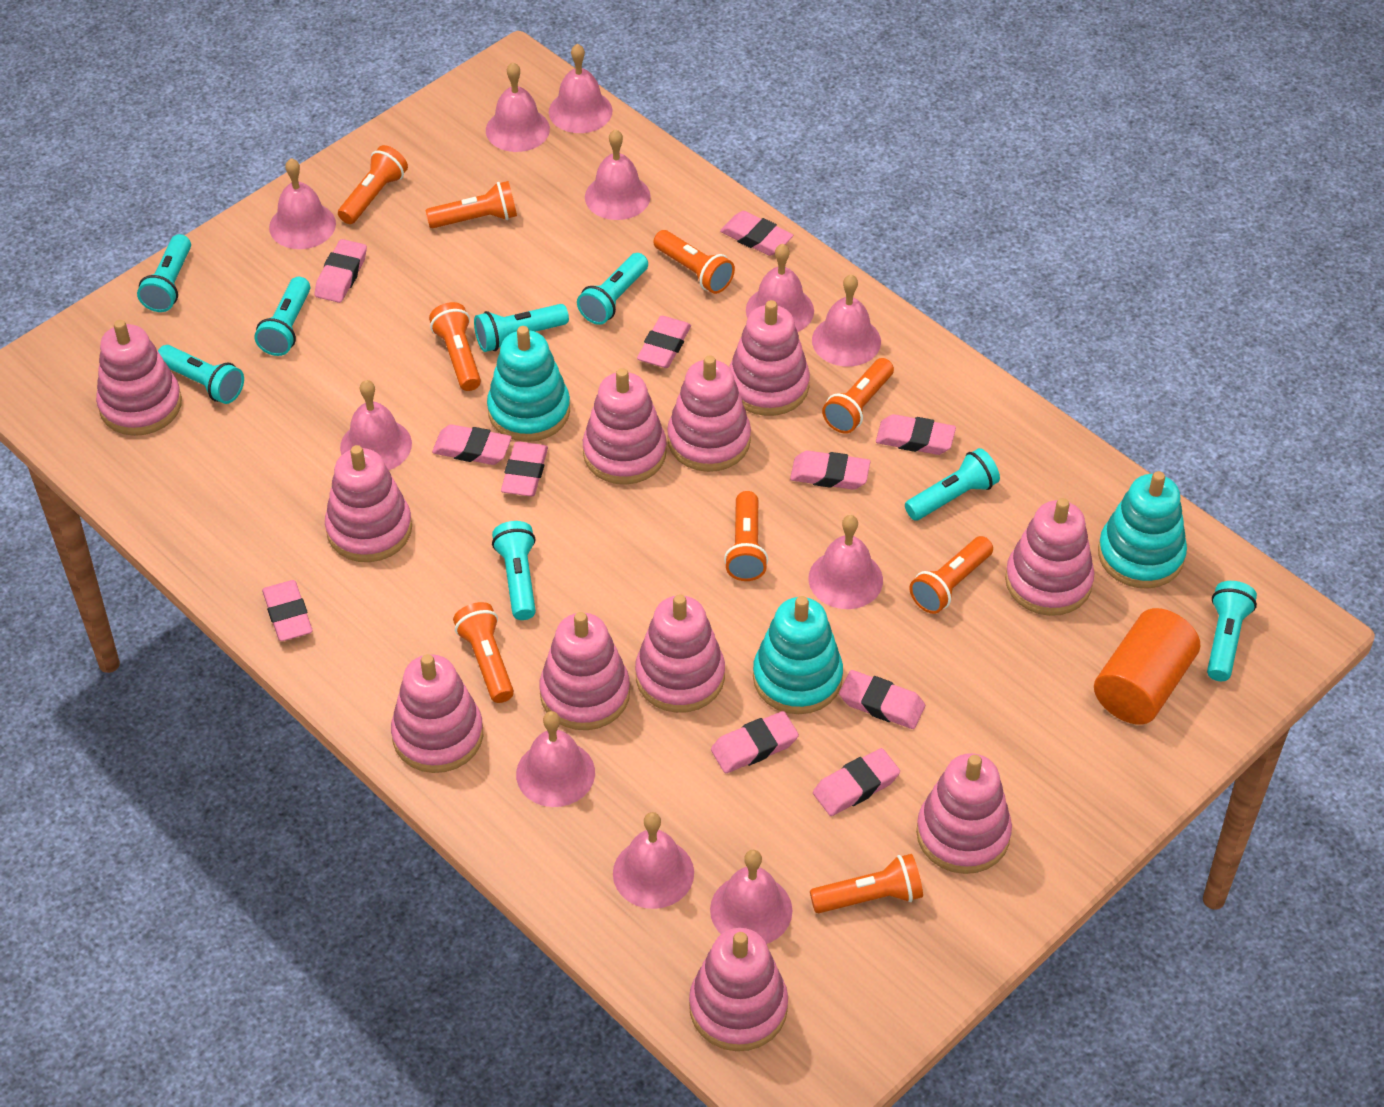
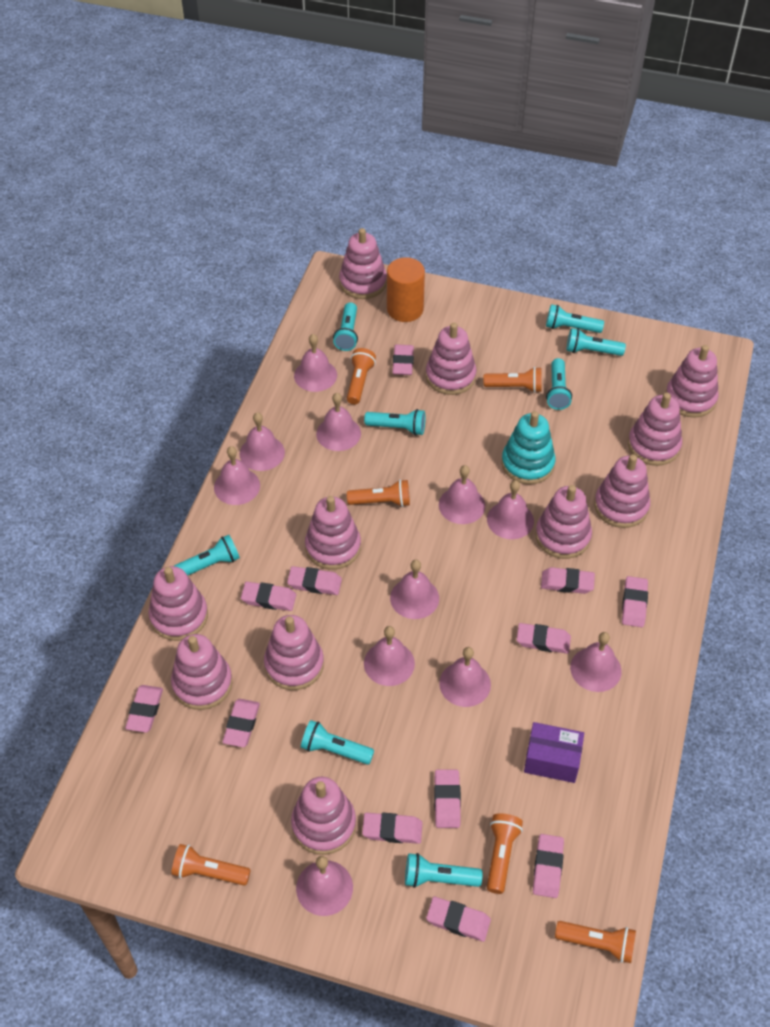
orange flashlight: 9 -> 6
pink eraser: 11 -> 12
purple box: 0 -> 1
turquoise stacking toy: 3 -> 1

